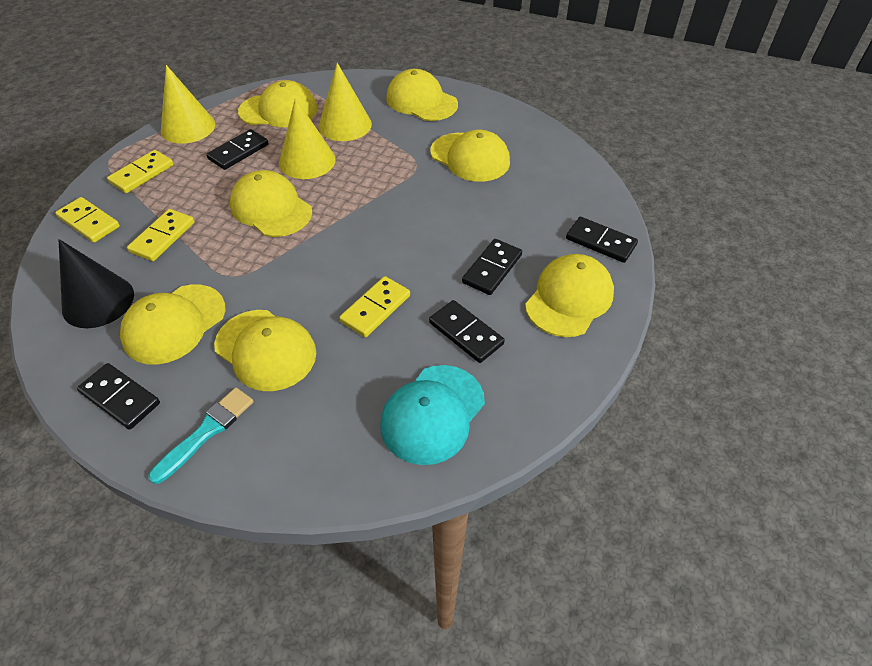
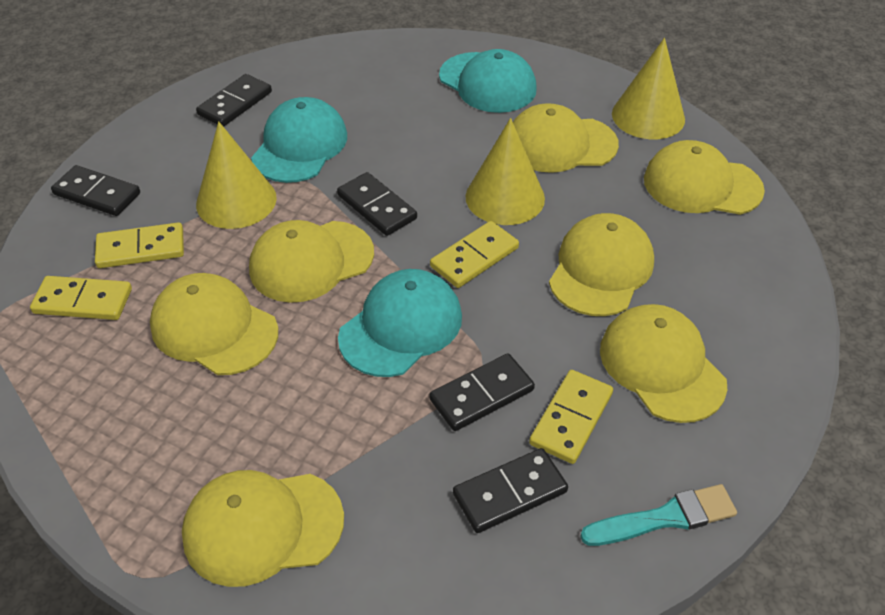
black cone: 1 -> 0
turquoise cap: 1 -> 3

